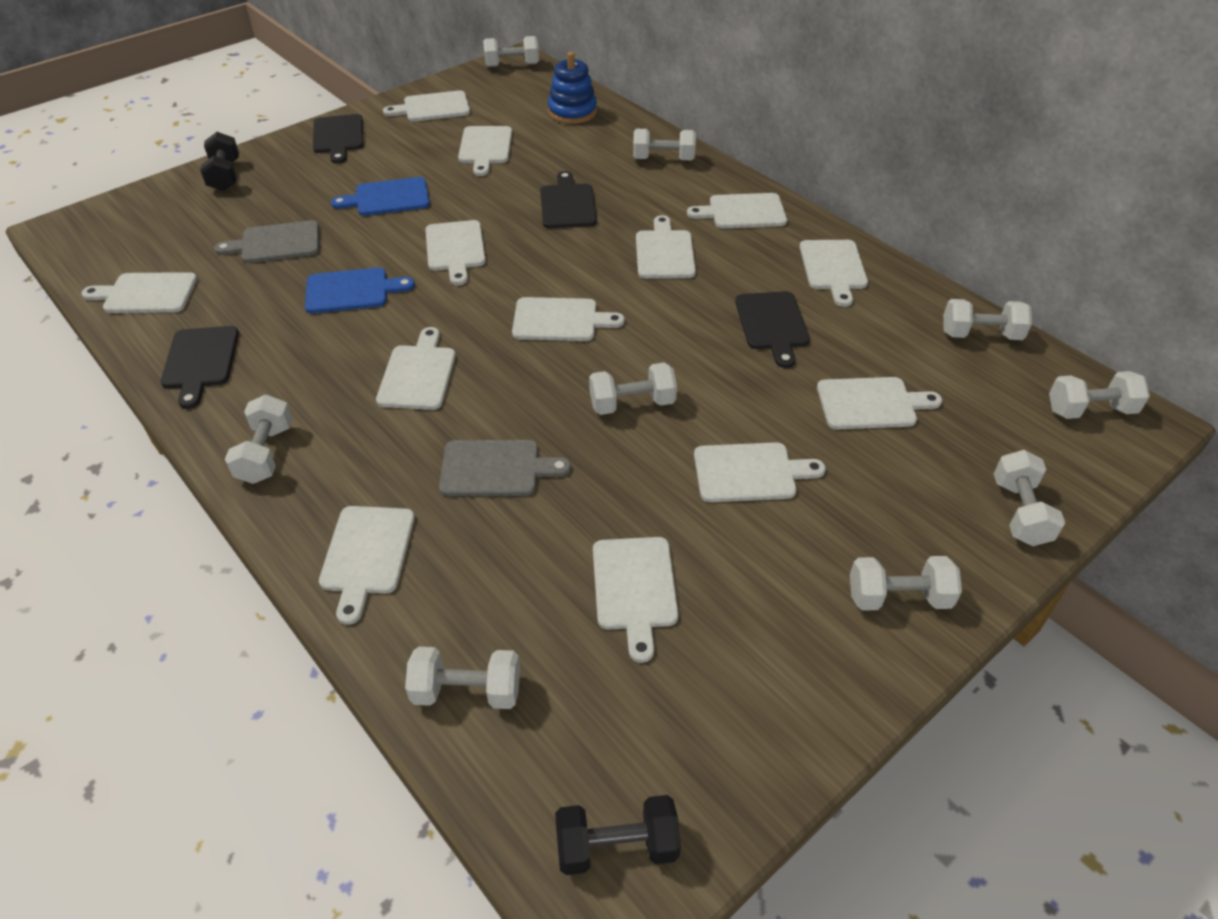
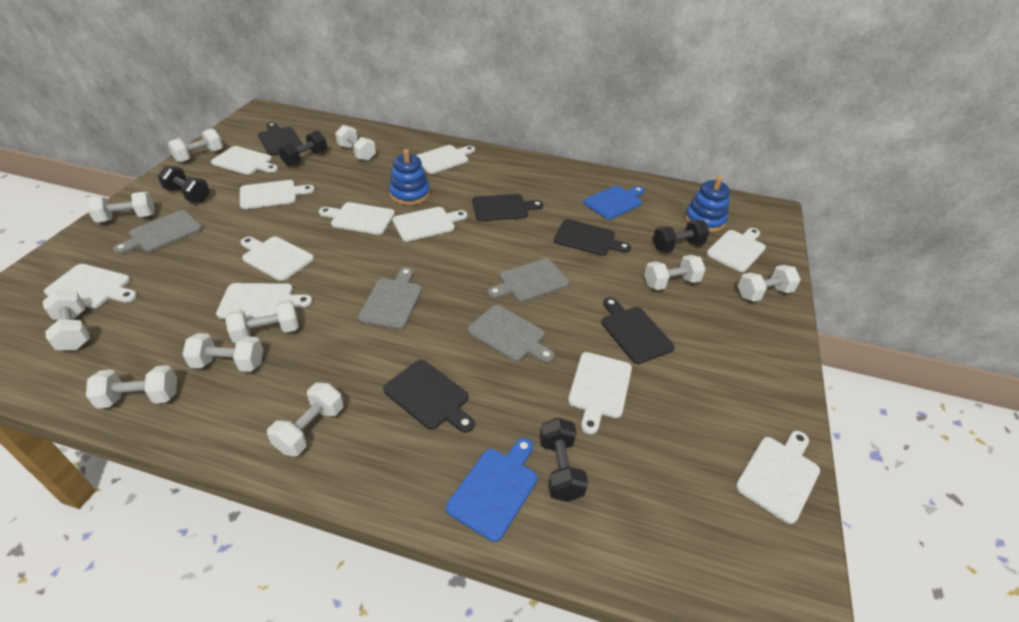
black cutting board: 4 -> 5
black dumbbell: 2 -> 4
blue stacking toy: 1 -> 2
grey cutting board: 2 -> 4
white cutting board: 13 -> 11
white dumbbell: 9 -> 10

